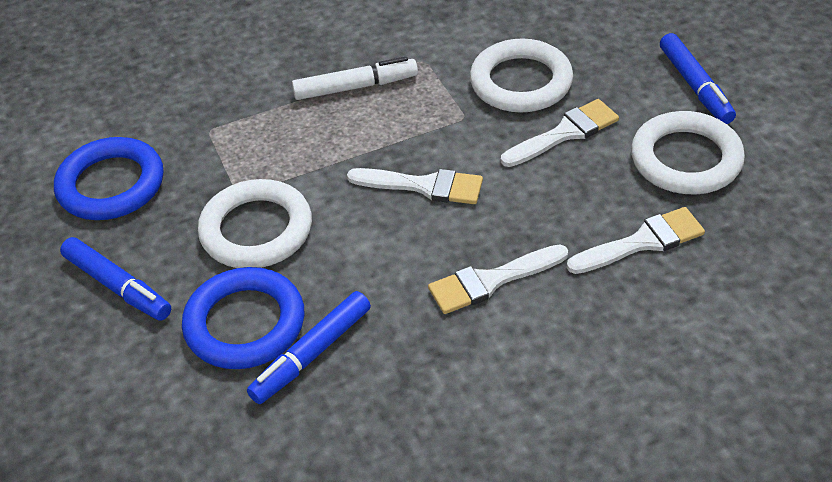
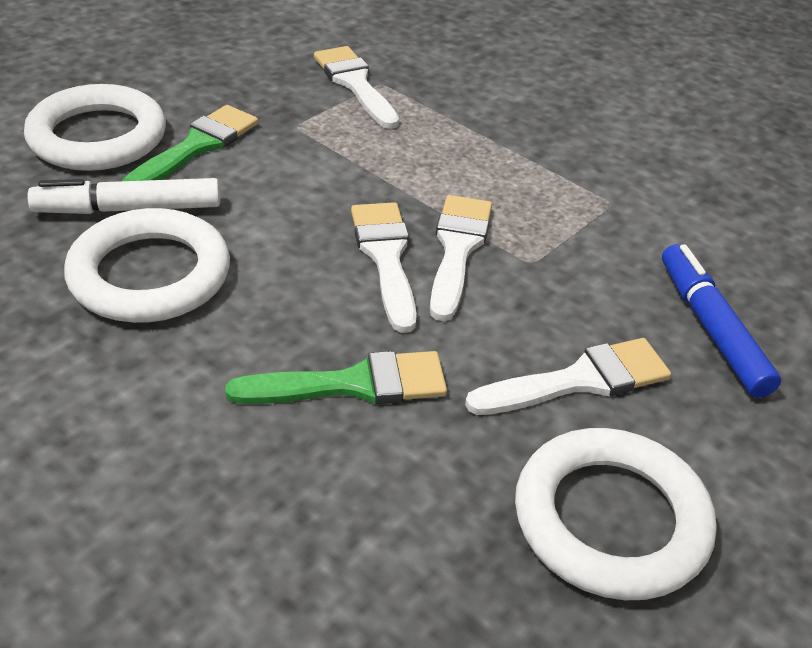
blue marker: 3 -> 1
blue ring: 2 -> 0
green brush: 0 -> 2

